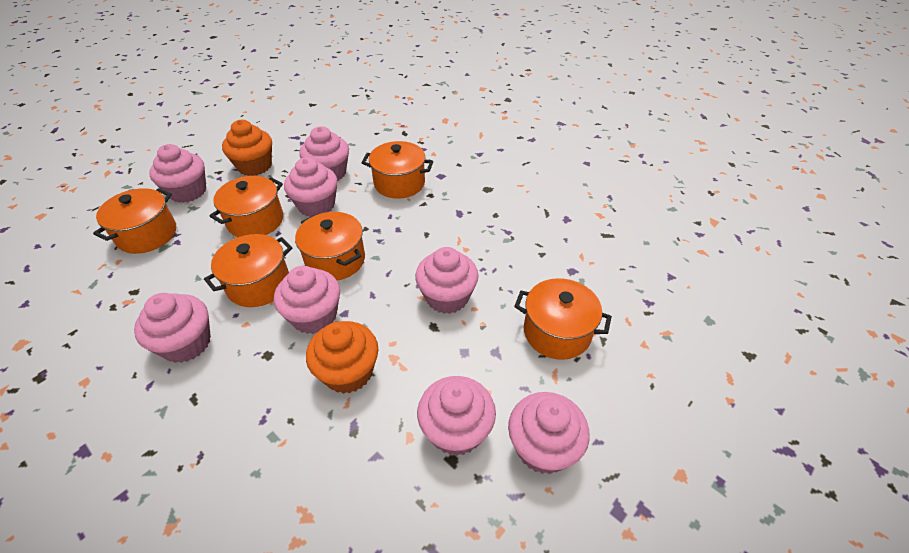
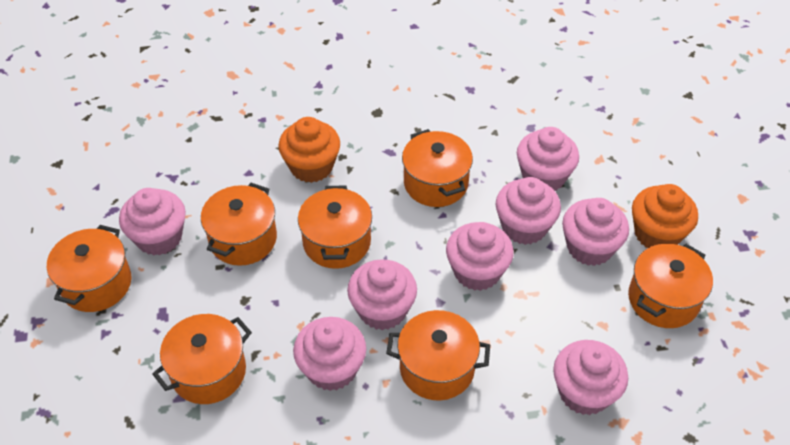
orange pot: 6 -> 7

